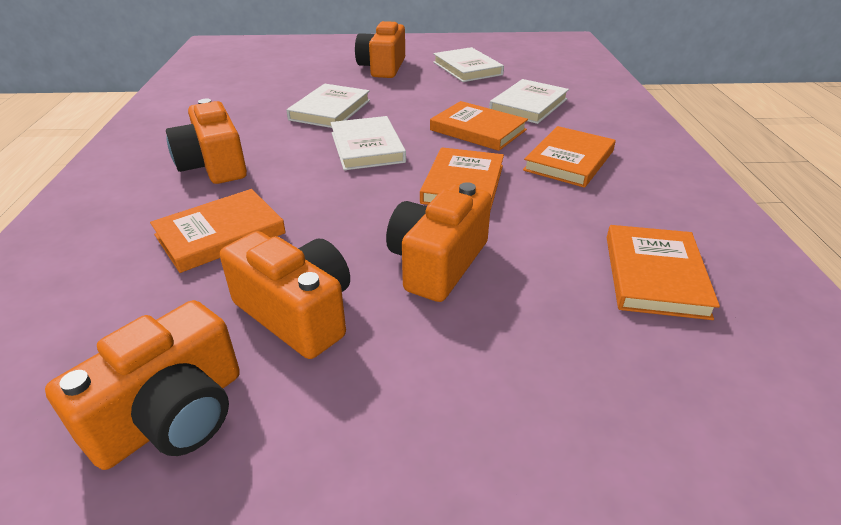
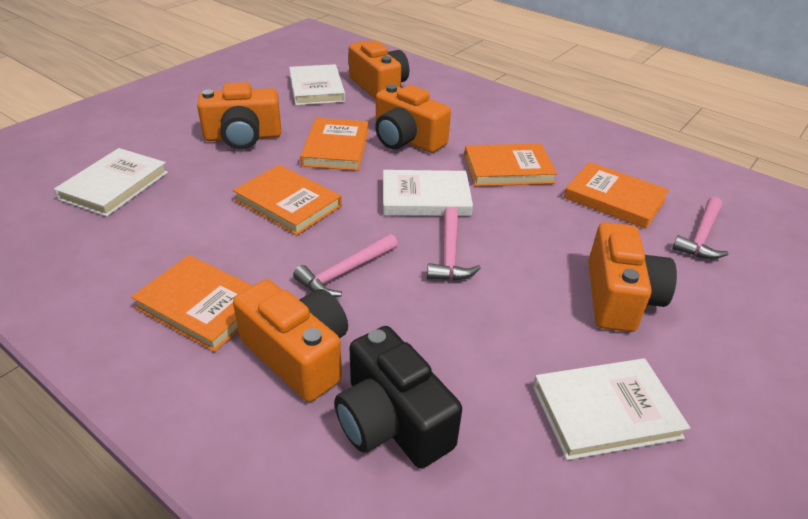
black camera: 0 -> 1
pink hammer: 0 -> 3

